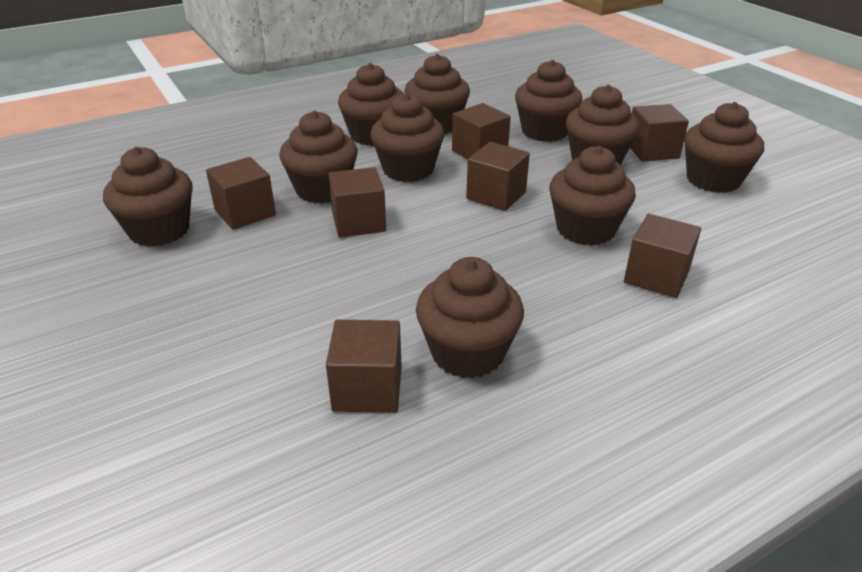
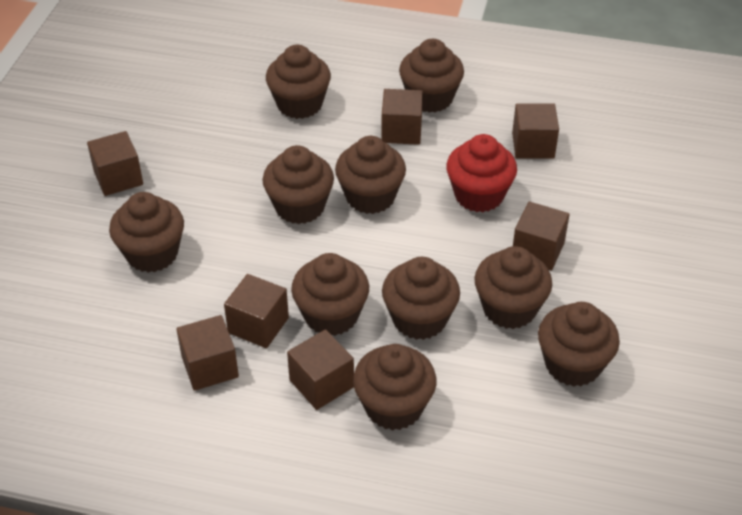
red cupcake: 0 -> 1

